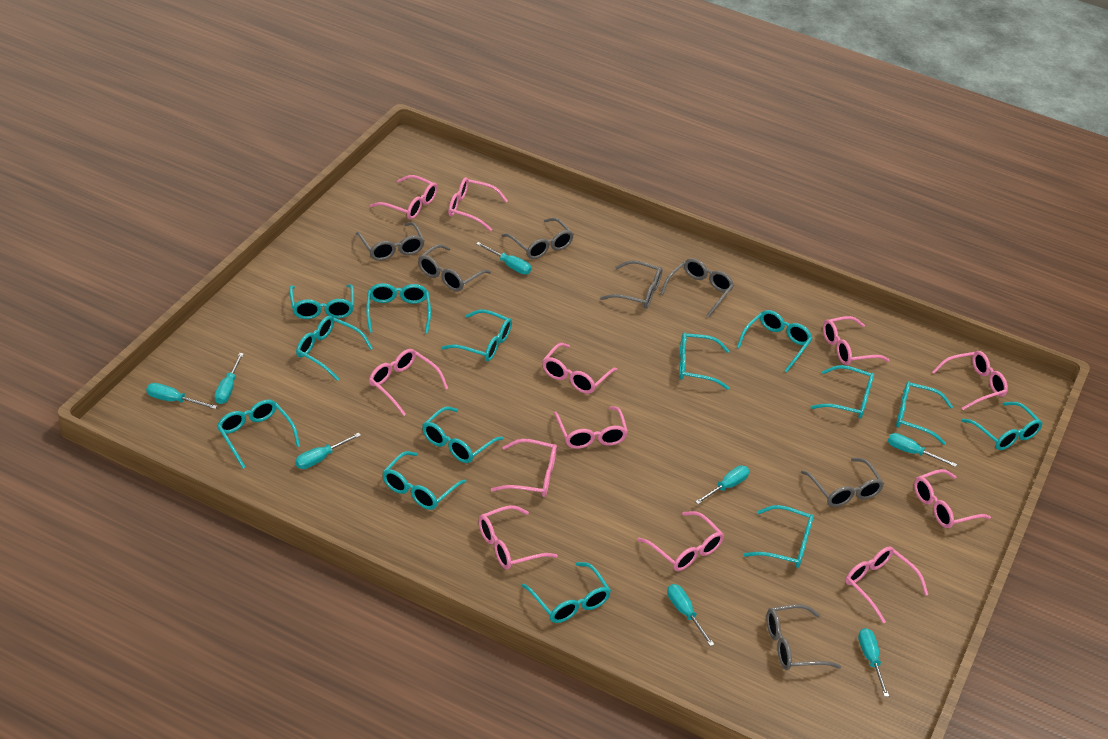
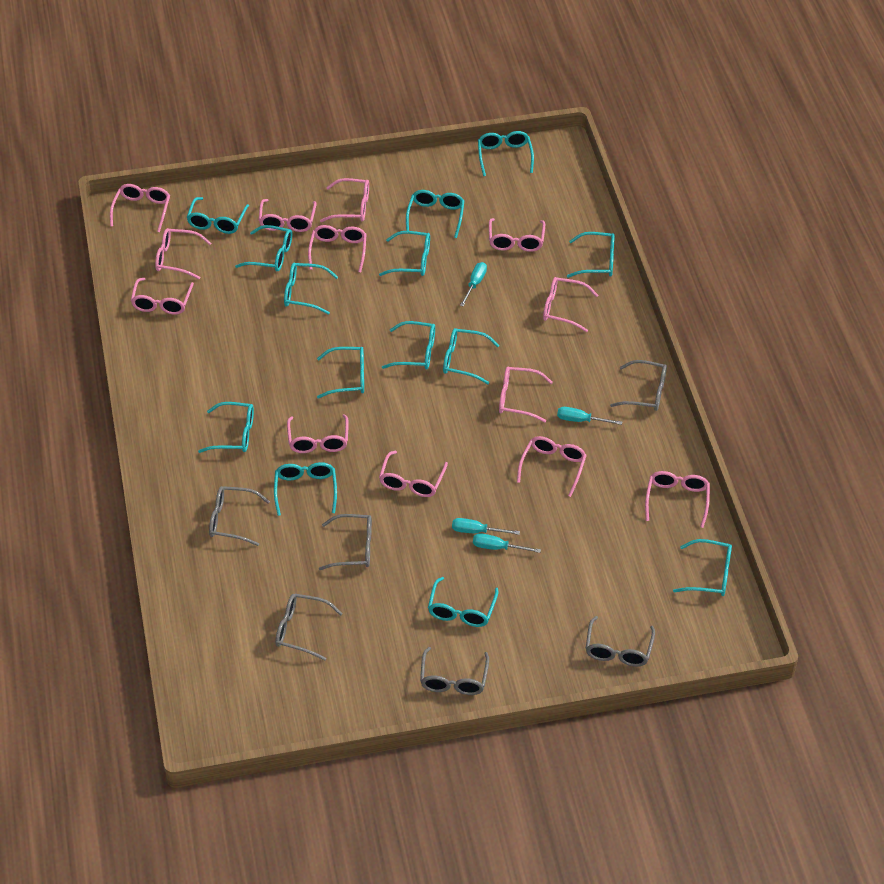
grey glasses: 7 -> 6
pink glasses: 12 -> 13
turquoise screwdriver: 8 -> 4

